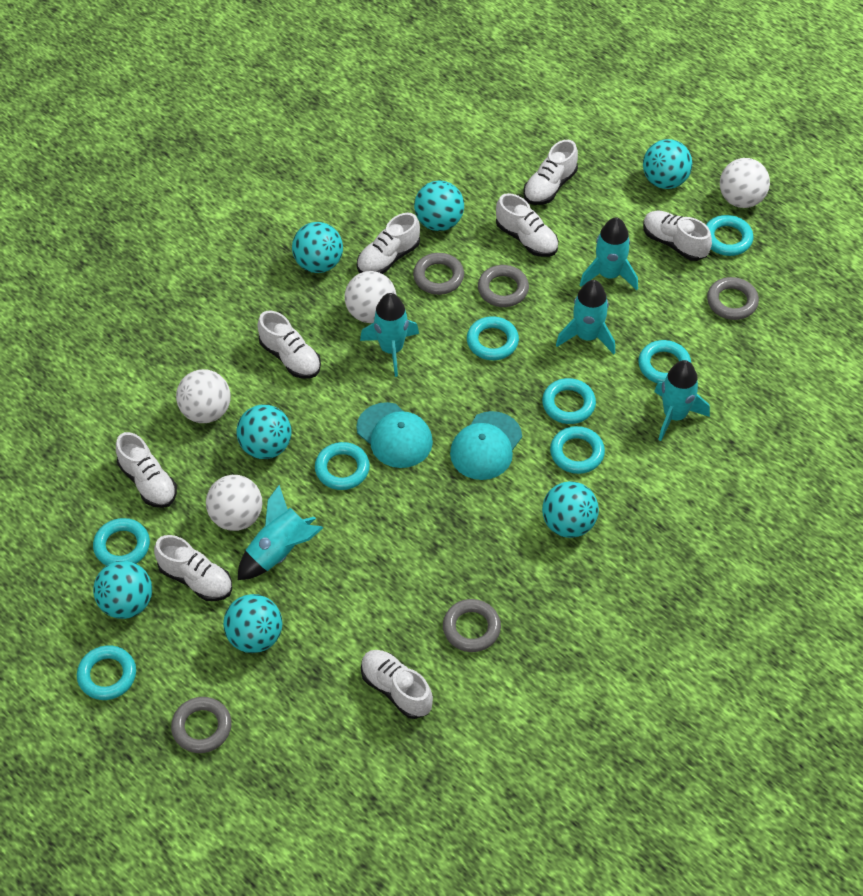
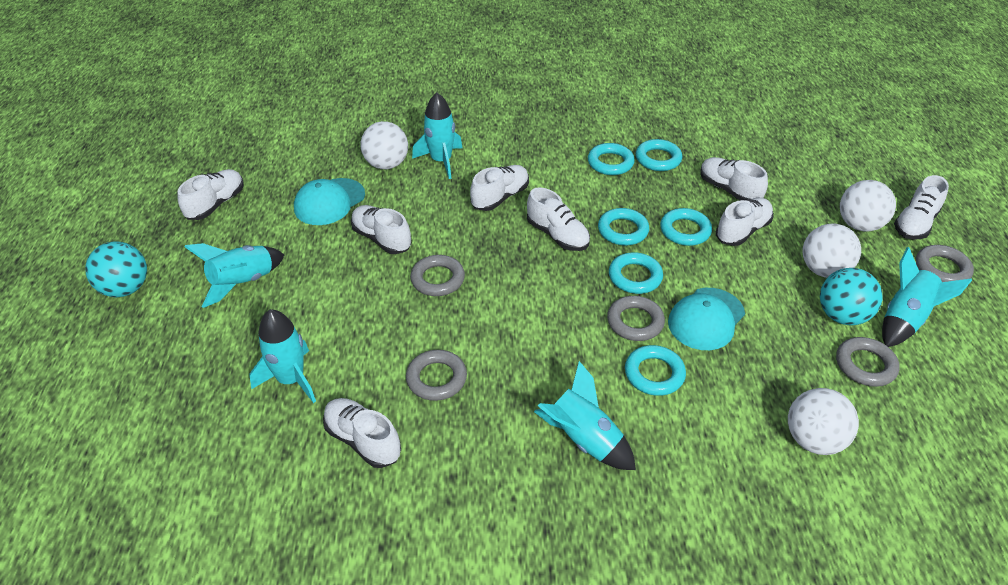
turquoise ball: 7 -> 2
turquoise ring: 8 -> 6

